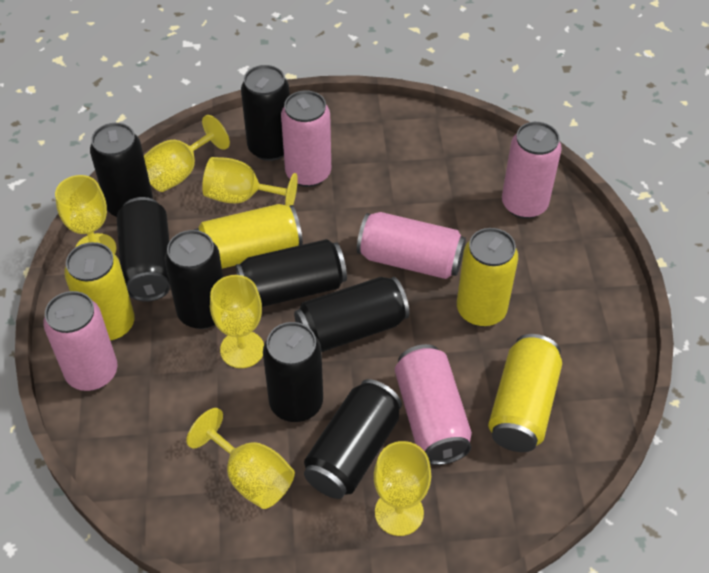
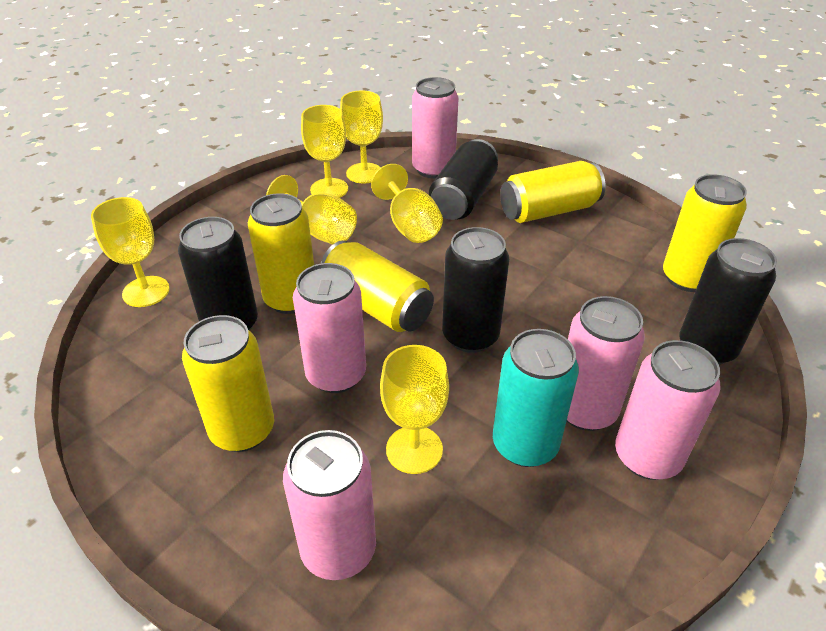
black can: 8 -> 4
turquoise can: 0 -> 1
yellow can: 4 -> 5

